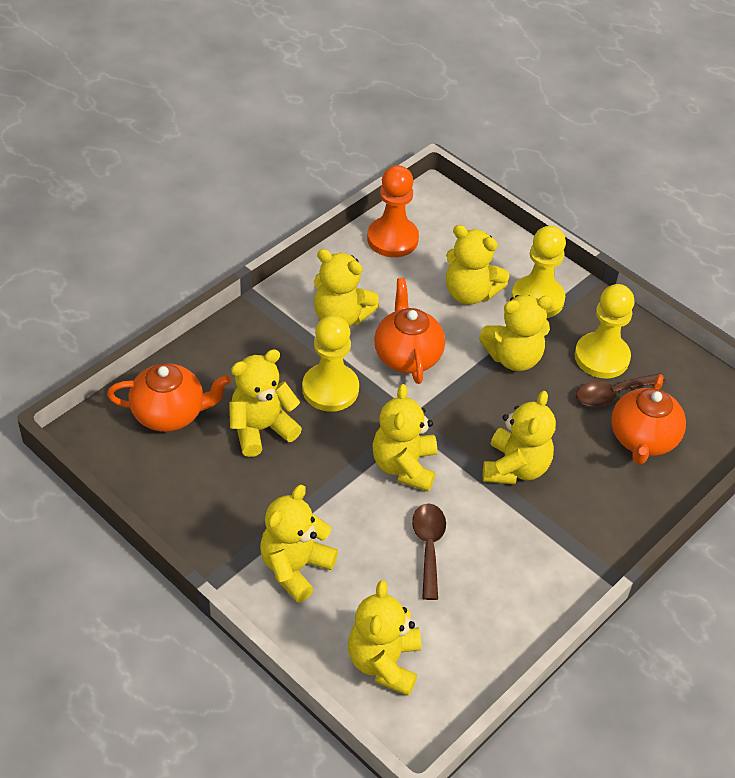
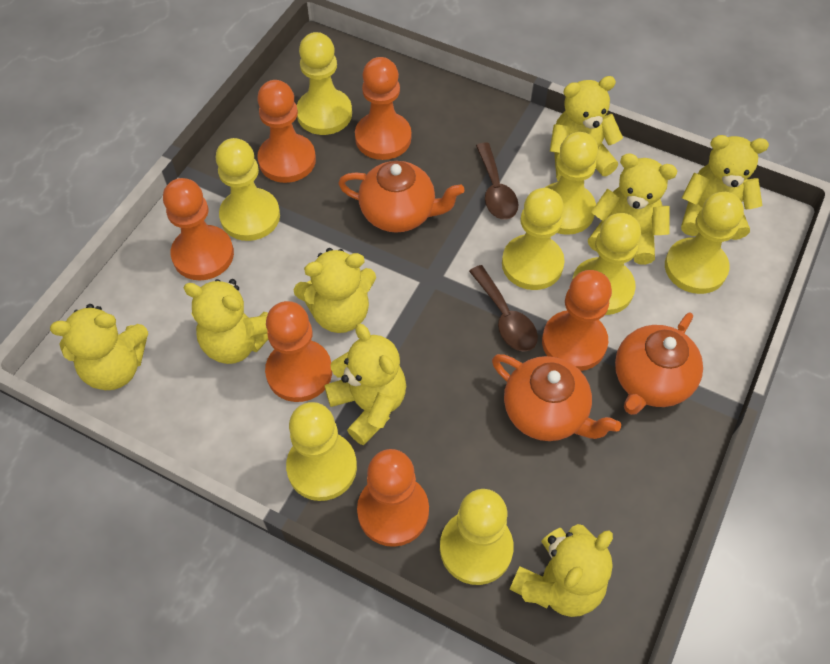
orange pawn: 1 -> 6
yellow pawn: 3 -> 8

